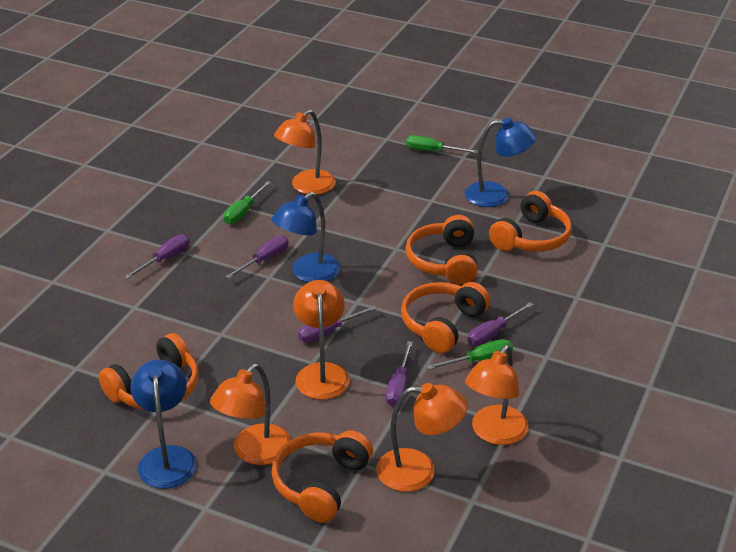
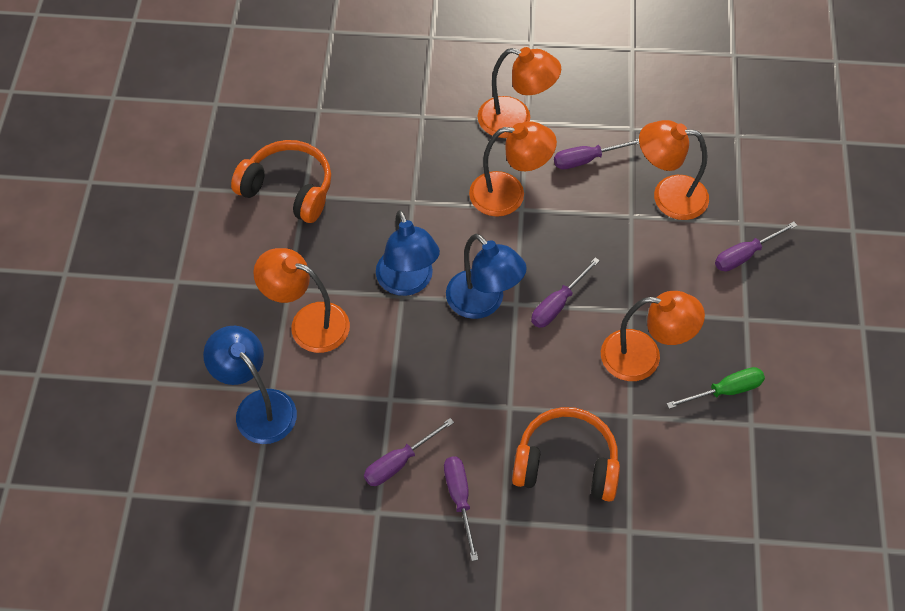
green screwdriver: 3 -> 1
orange headphones: 5 -> 2

